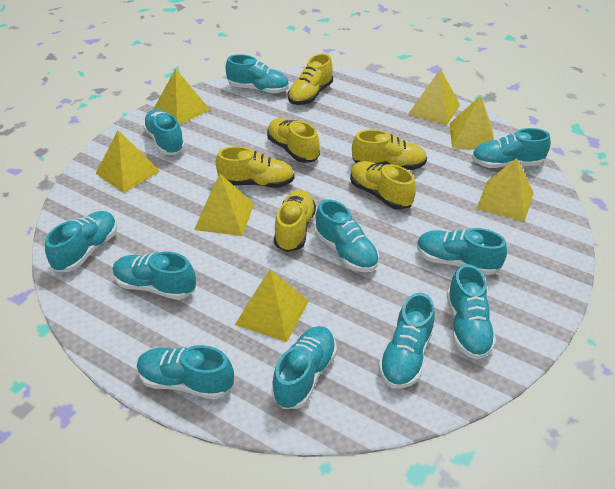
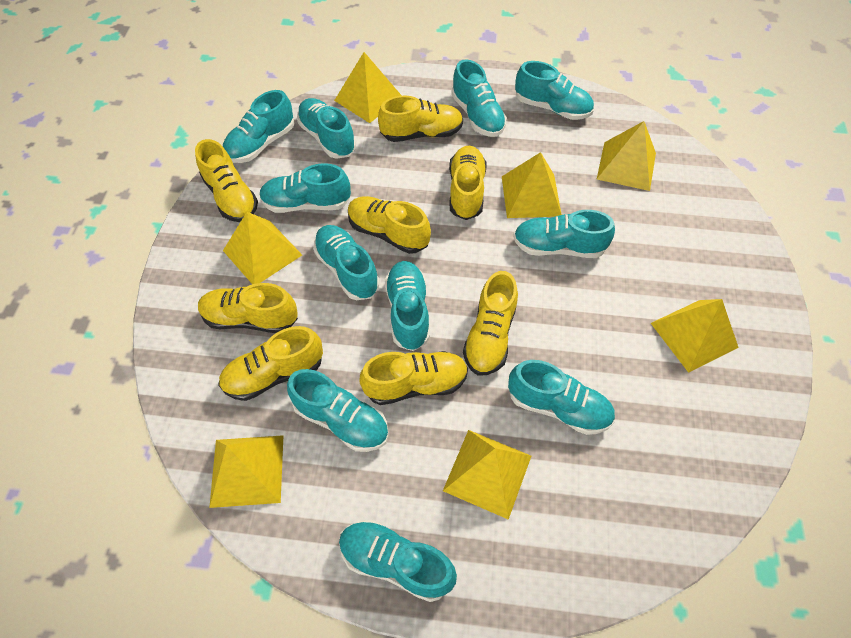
yellow shoe: 6 -> 8

